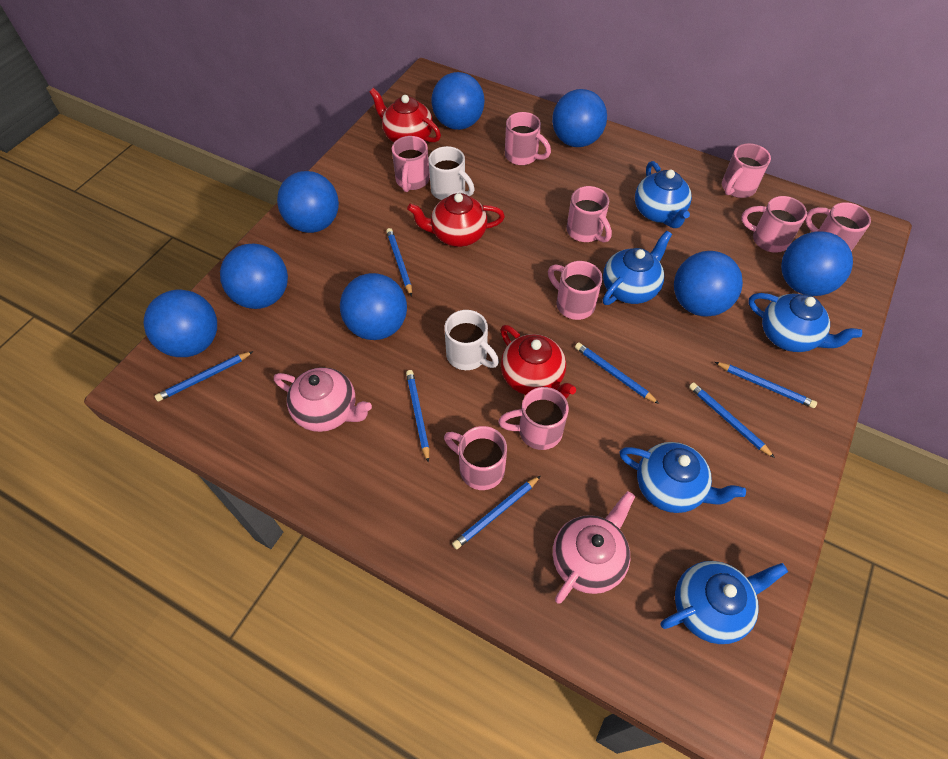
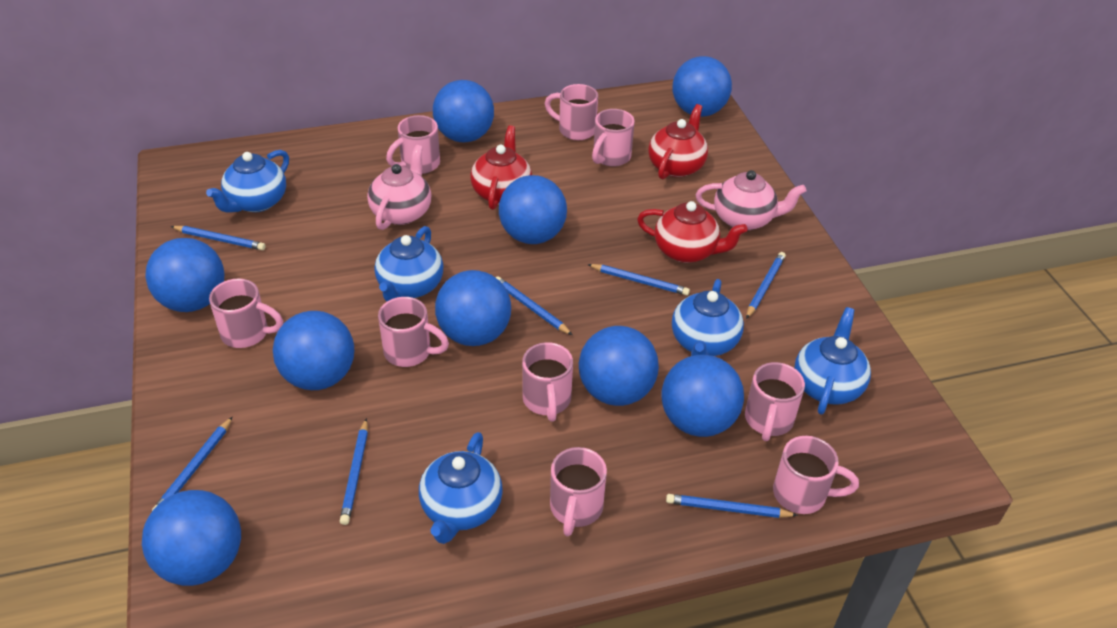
blue ball: 8 -> 9
white mug: 2 -> 0

